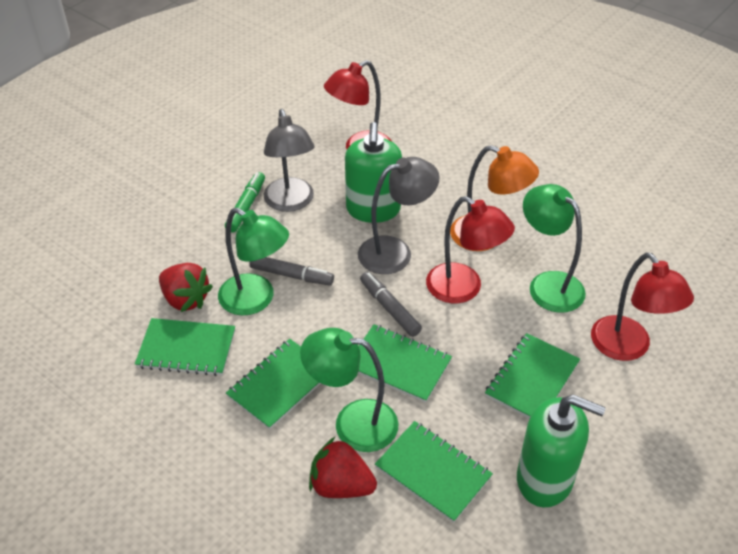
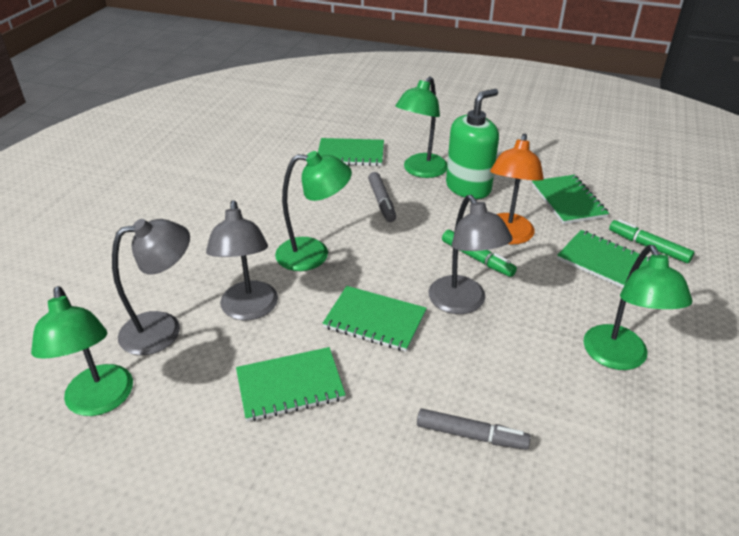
green lamp: 3 -> 4
green marker: 1 -> 2
green soap dispenser: 2 -> 1
grey lamp: 2 -> 3
red lamp: 3 -> 0
red strawberry: 2 -> 0

